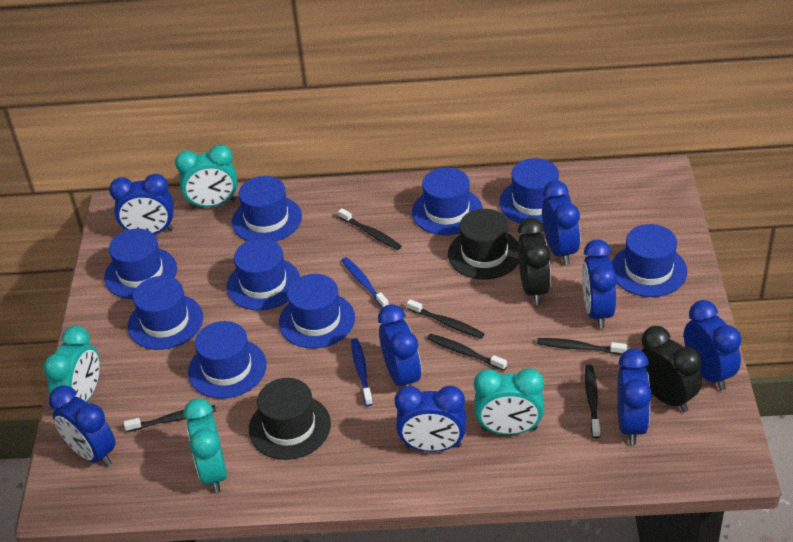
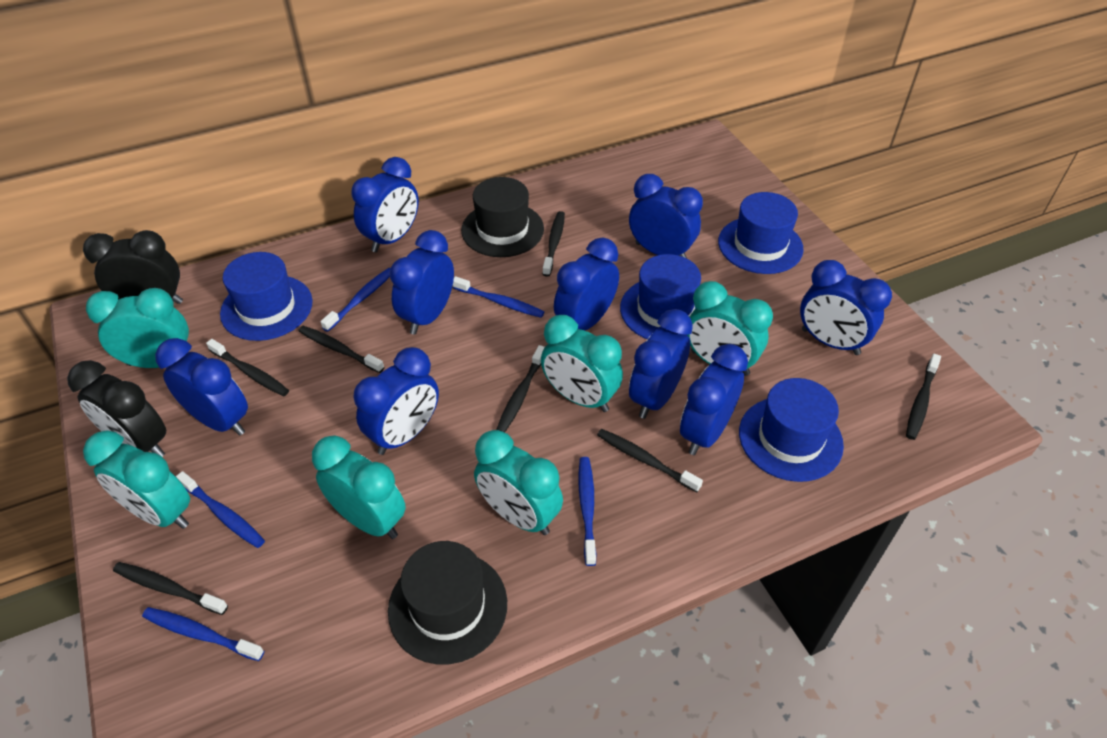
black toothbrush: 6 -> 7
blue clock: 8 -> 9
blue hat: 9 -> 4
blue toothbrush: 2 -> 5
turquoise clock: 4 -> 6

